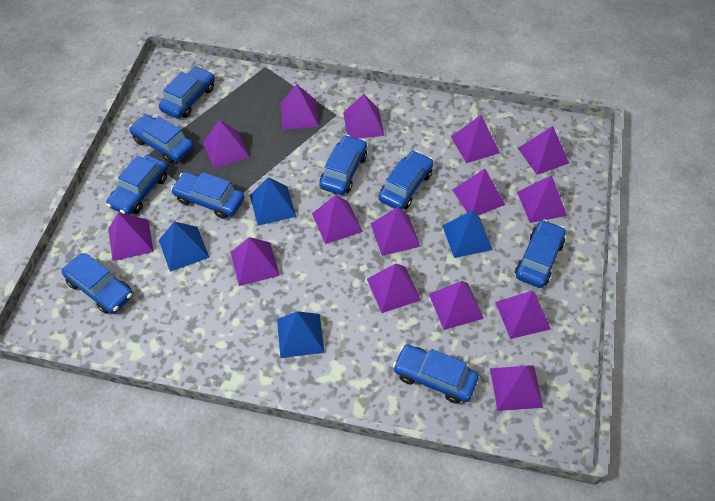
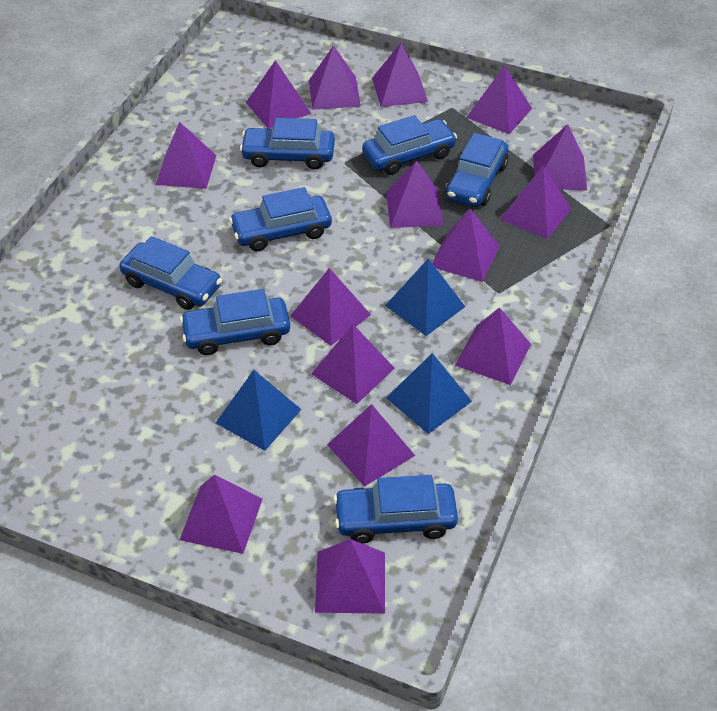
blue car: 9 -> 7
blue pyramid: 4 -> 3

